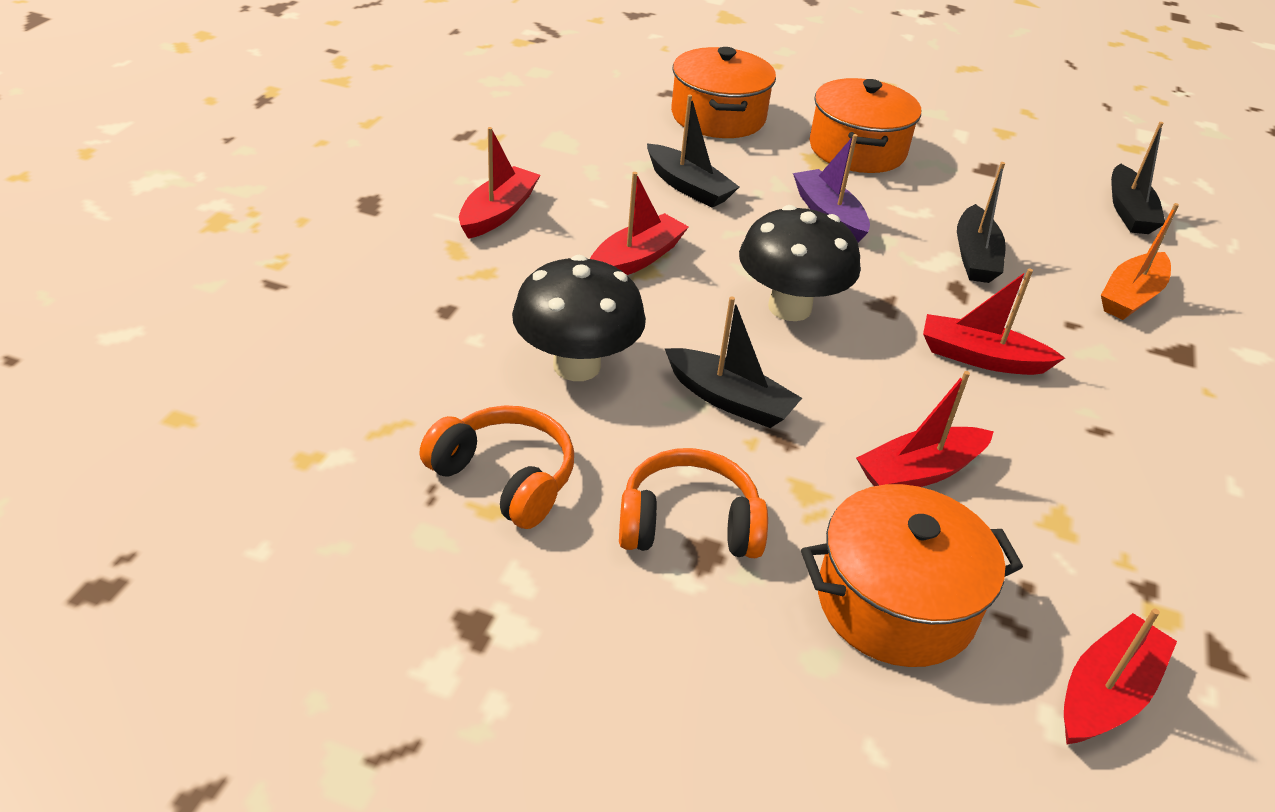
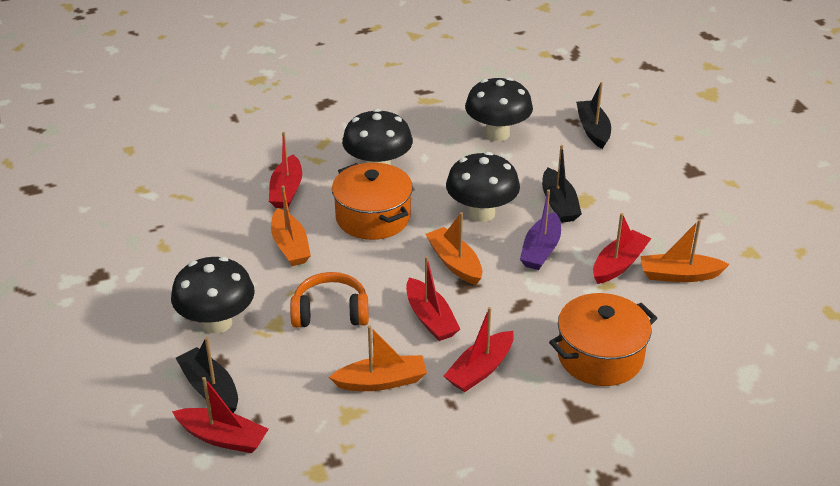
black boat: 4 -> 3
black mushroom: 2 -> 4
orange boat: 1 -> 4
orange headphones: 2 -> 1
orange pot: 3 -> 2

